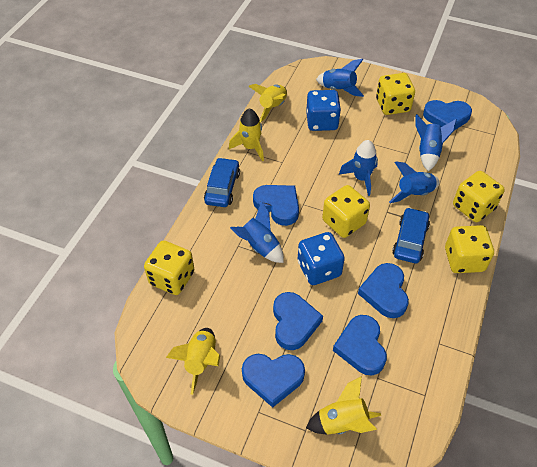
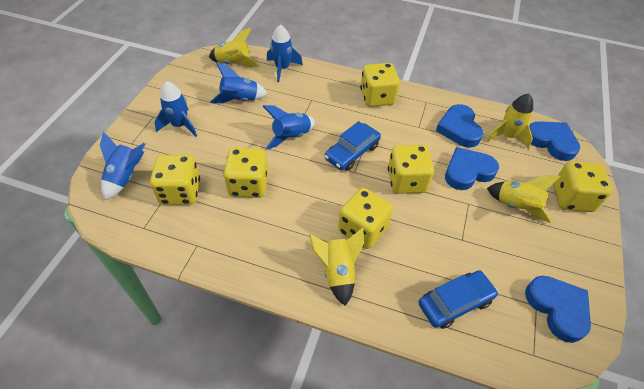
blue dice: 2 -> 0
blue heart: 6 -> 4
yellow dice: 5 -> 6

